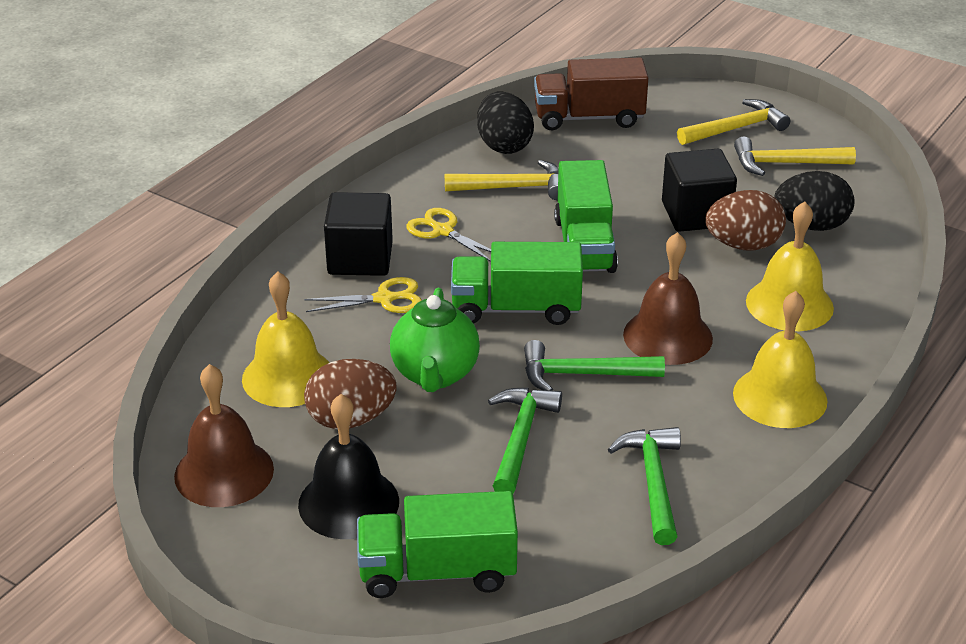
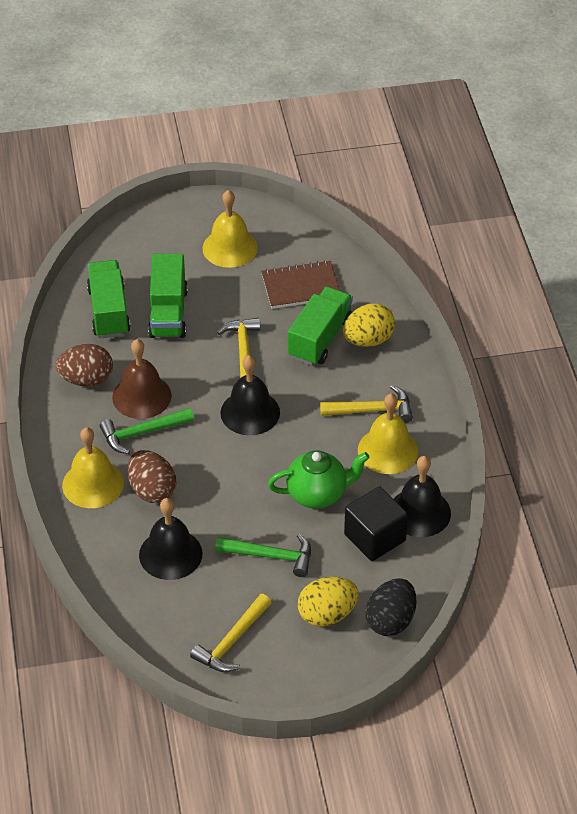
black bell: 1 -> 3
black cube: 2 -> 1
black egg: 2 -> 1
brown bell: 2 -> 1
brown notebook: 0 -> 1
brown truck: 1 -> 0
green hammer: 3 -> 2
yellow egg: 0 -> 2
yellow scissors: 2 -> 0

